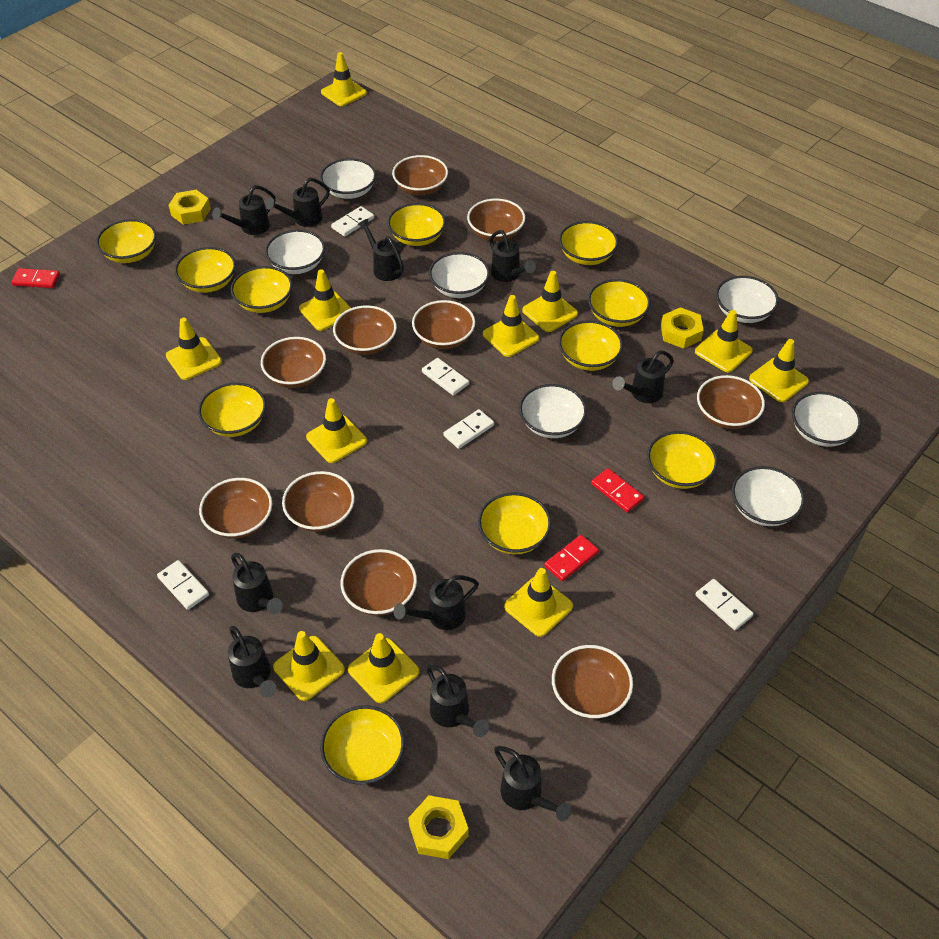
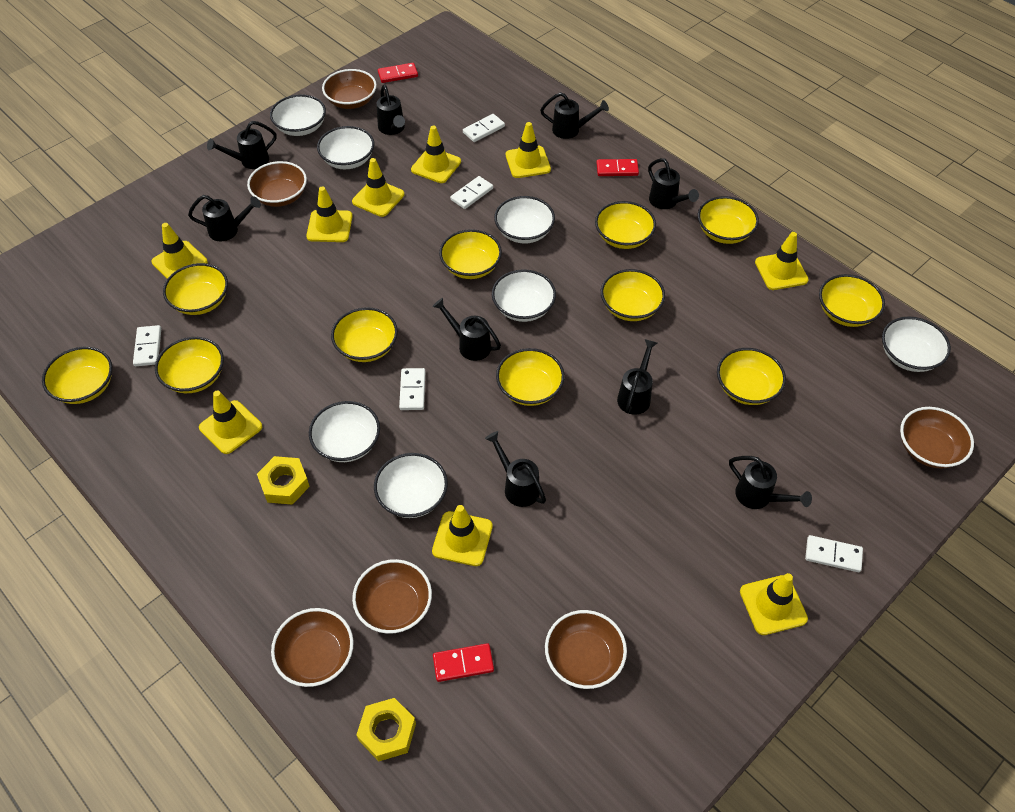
black watering can: 10 -> 9
brown bowl: 10 -> 6
yellow nut: 3 -> 2
yellow traffic cone: 11 -> 9

